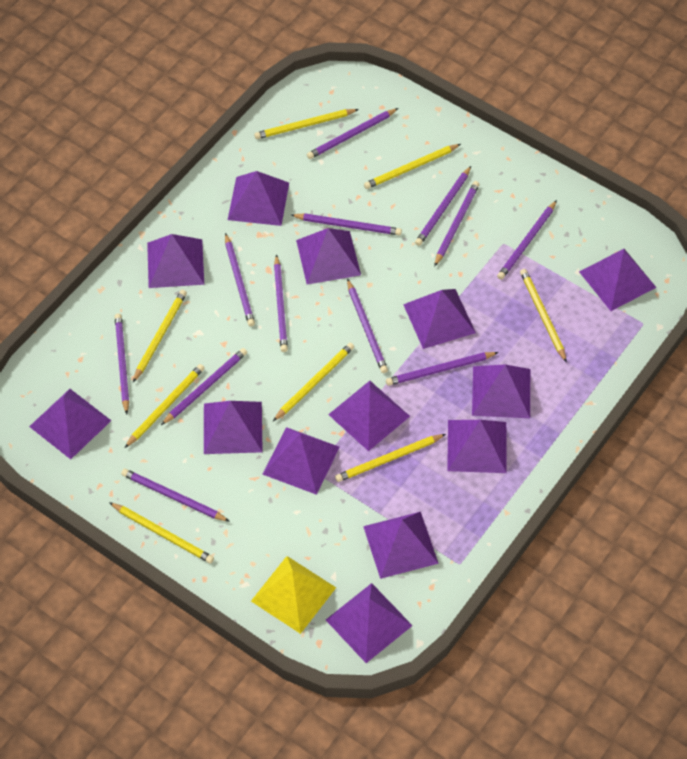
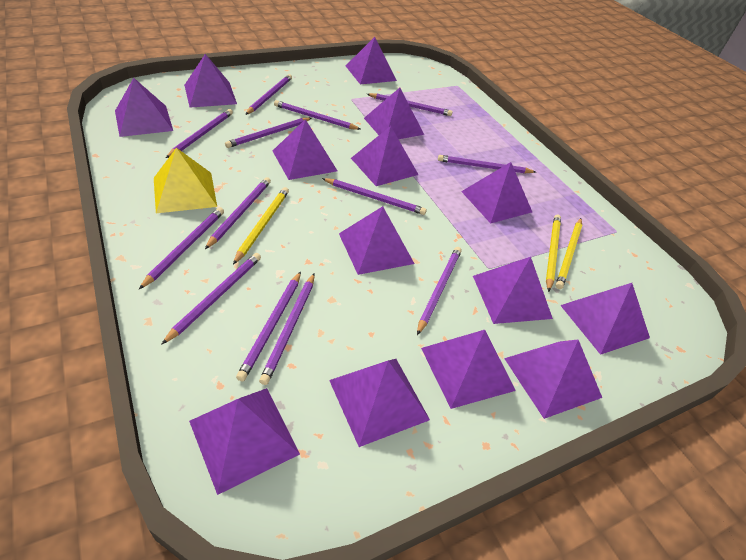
purple pencil: 12 -> 13
purple pyramid: 13 -> 14
yellow pencil: 8 -> 3

